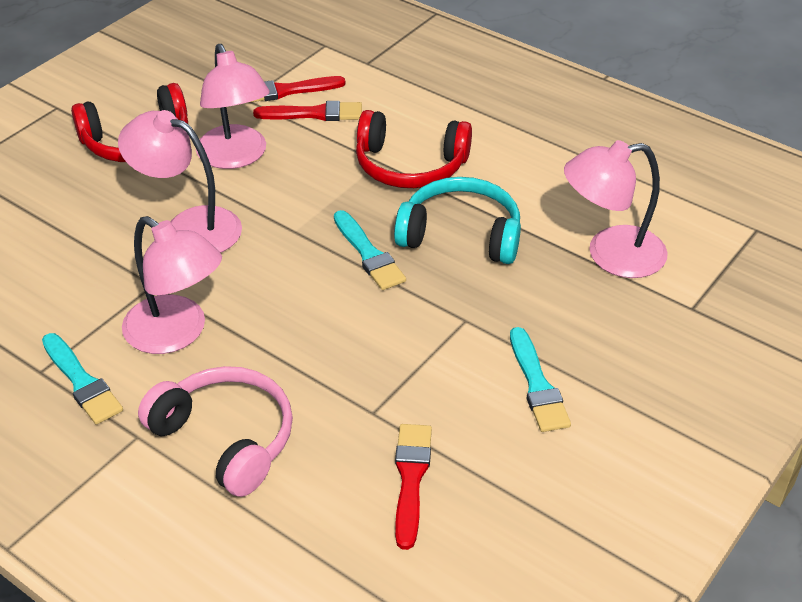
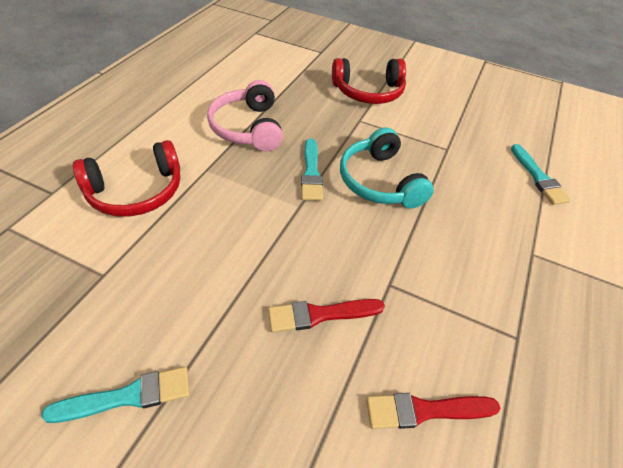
pink lamp: 4 -> 0
red brush: 3 -> 2

